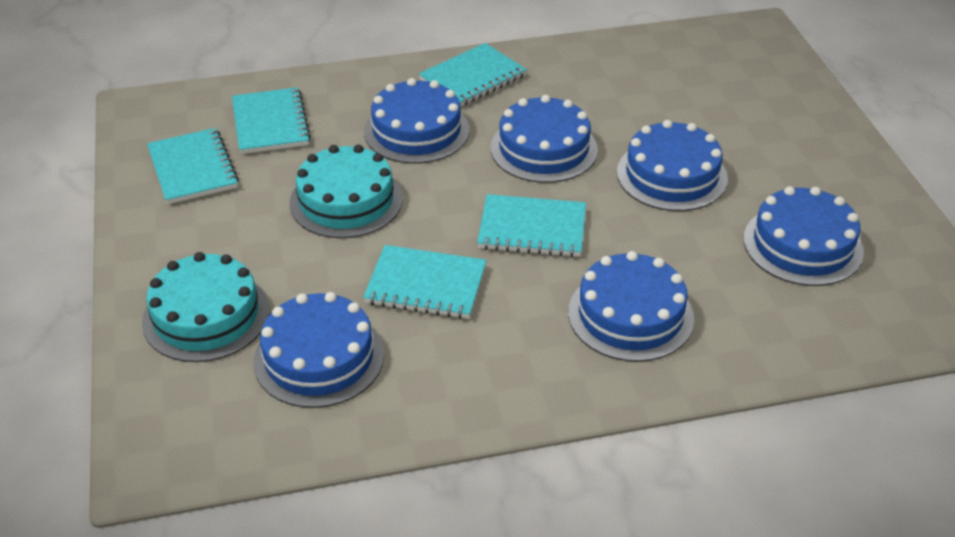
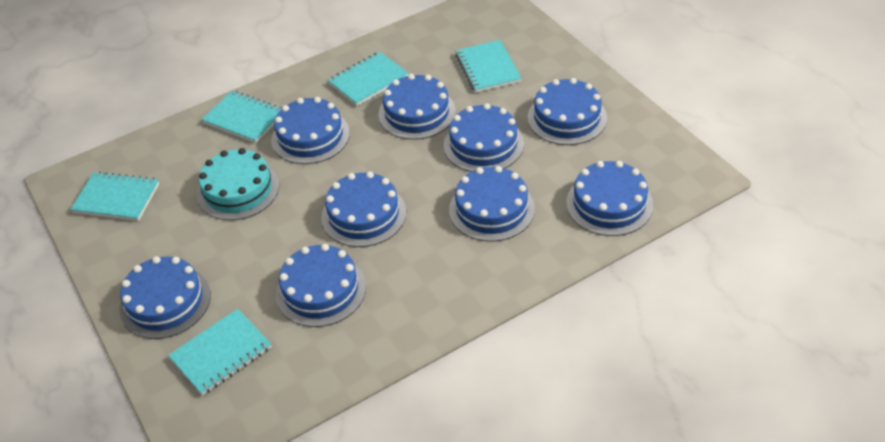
blue cake: 6 -> 9
turquoise cake: 2 -> 1

